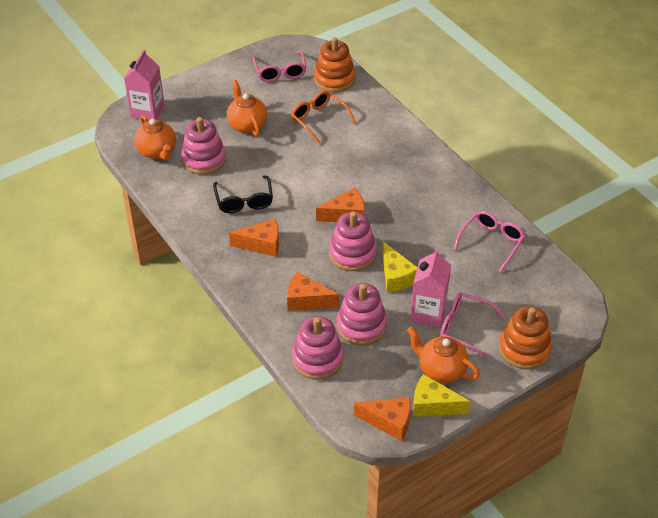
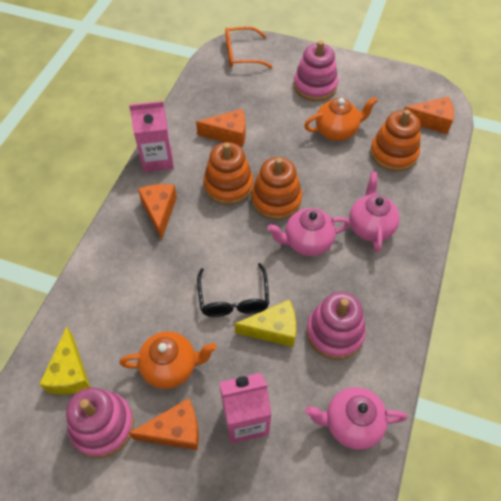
orange stacking toy: 2 -> 3
orange teapot: 3 -> 2
pink glasses: 3 -> 0
pink stacking toy: 4 -> 3
pink teapot: 0 -> 3

